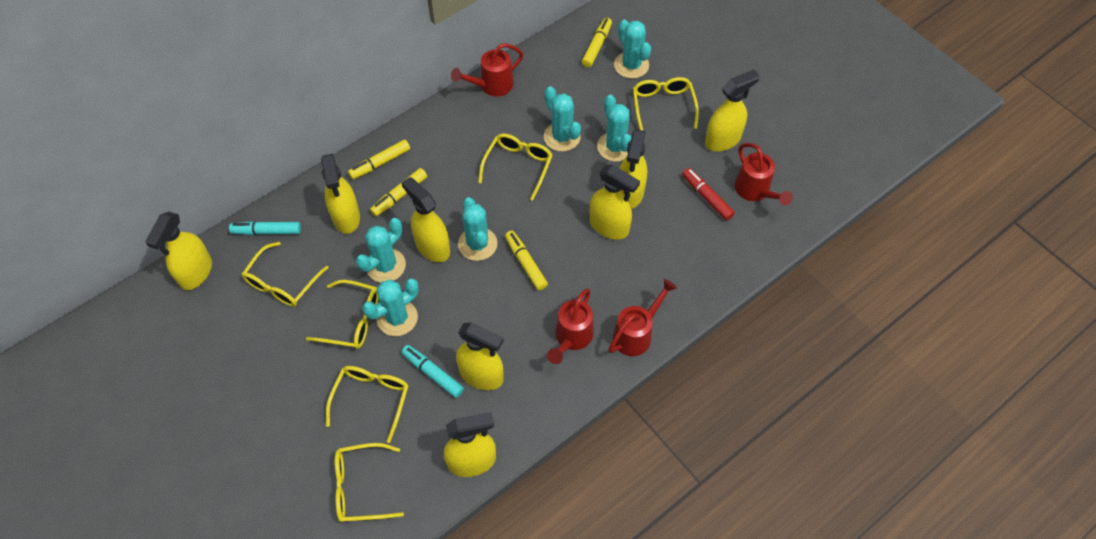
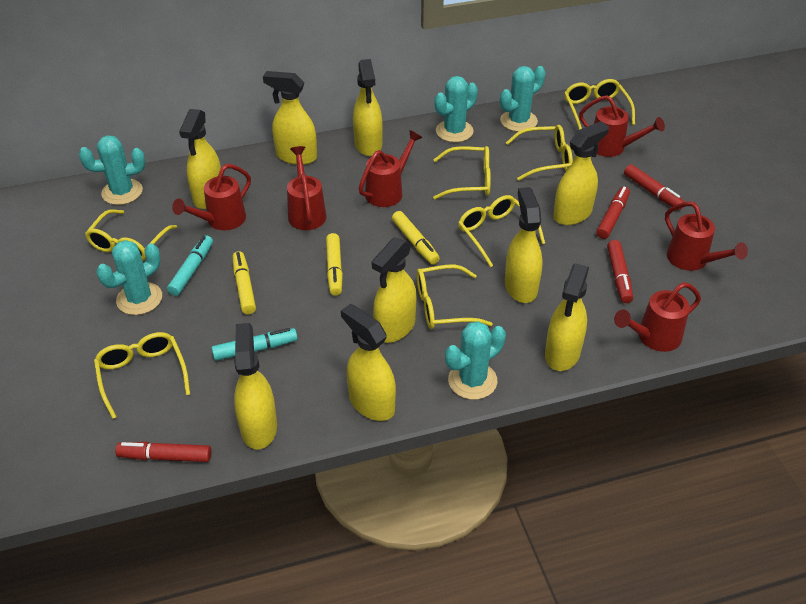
red marker: 1 -> 4
red watering can: 4 -> 6
turquoise cactus: 6 -> 5
yellow glasses: 6 -> 7
yellow marker: 4 -> 3
yellow spray bottle: 8 -> 9

